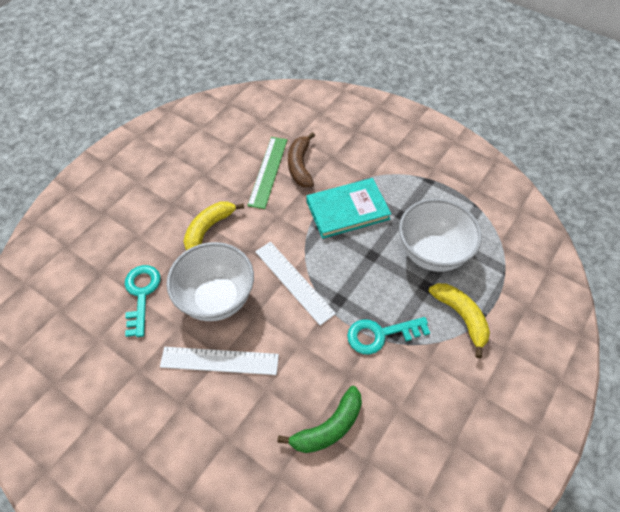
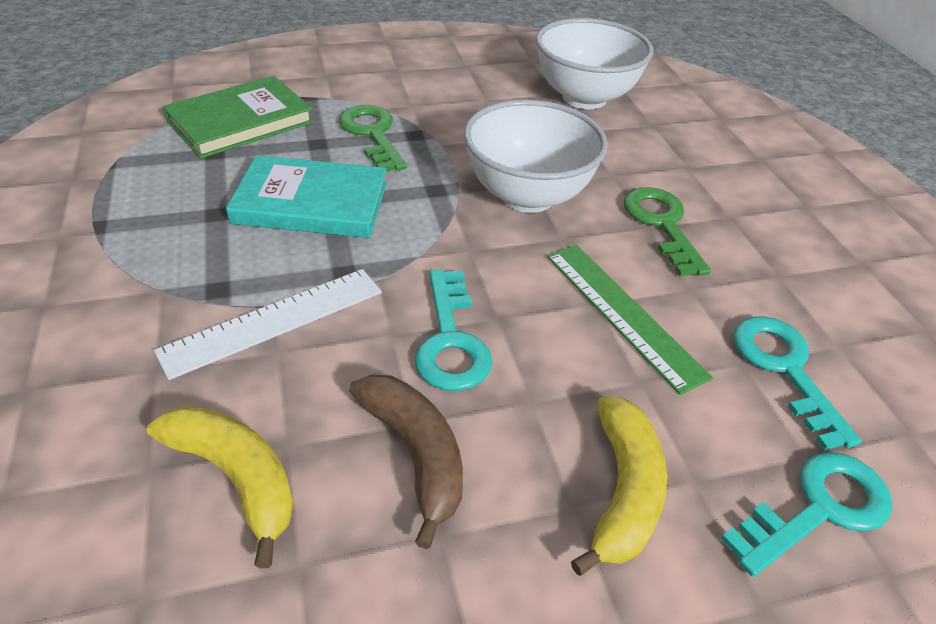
green banana: 1 -> 0
green book: 0 -> 1
green key: 0 -> 2
turquoise key: 2 -> 3
white ruler: 2 -> 1

